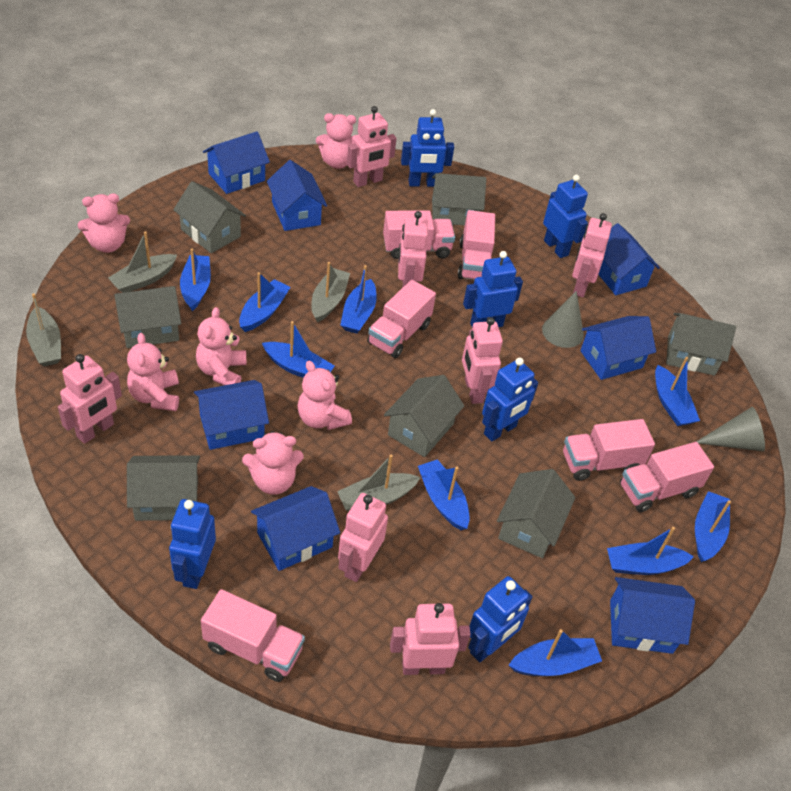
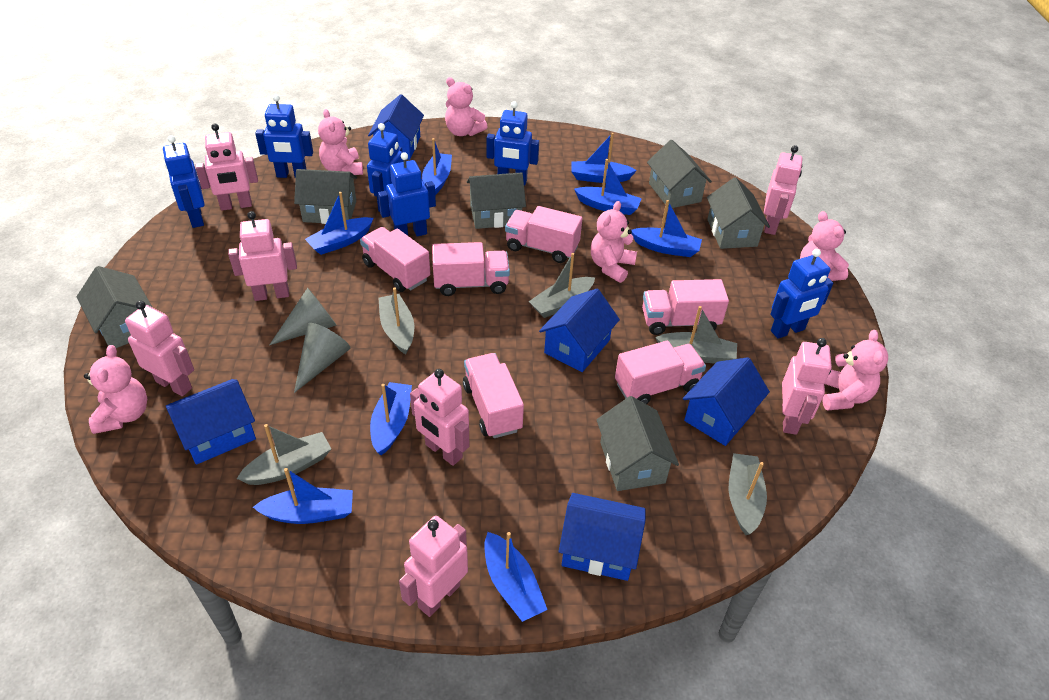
blue boat: 9 -> 8
blue house: 7 -> 5
grey boat: 4 -> 5
grey house: 7 -> 6

